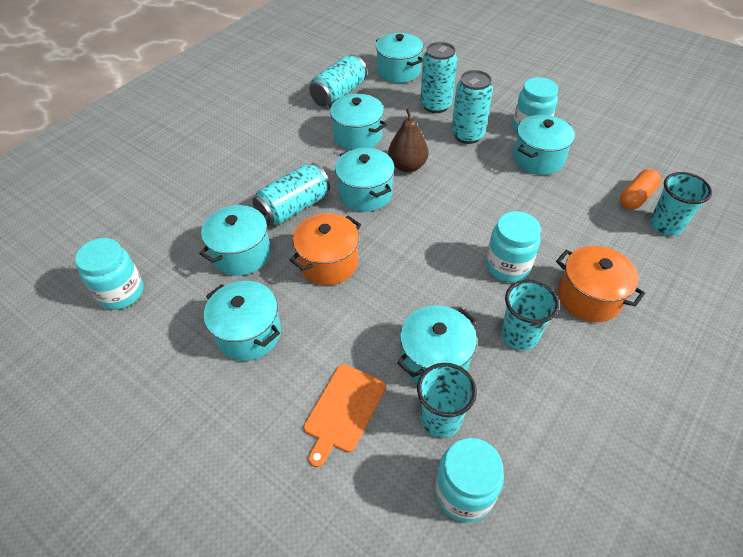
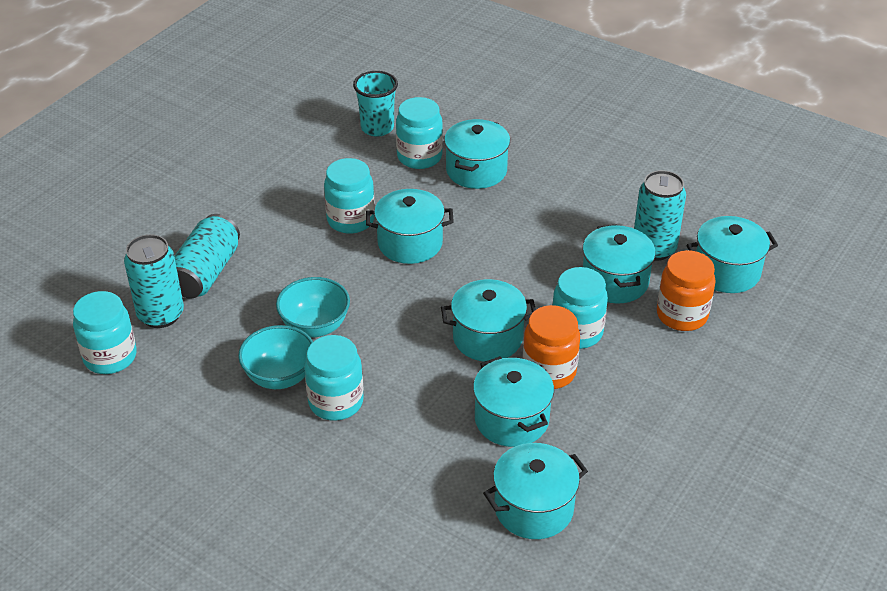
brown pear: 1 -> 0
orange capsule: 1 -> 0
orange cutting board: 1 -> 0
orange jar: 0 -> 2
orange pot: 2 -> 0
turquoise bowl: 0 -> 2
turquoise can: 4 -> 3
turquoise cup: 3 -> 1
turquoise jar: 4 -> 5

